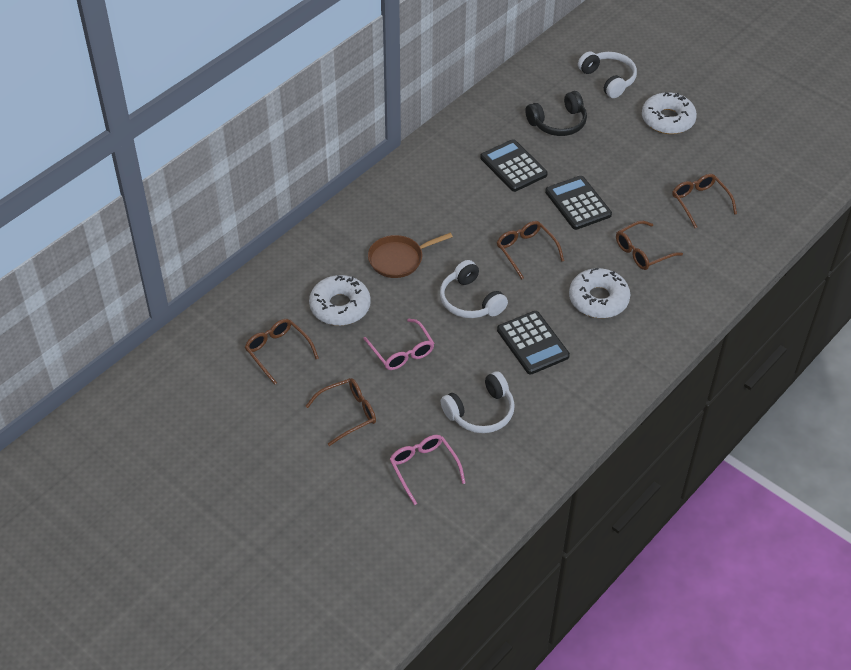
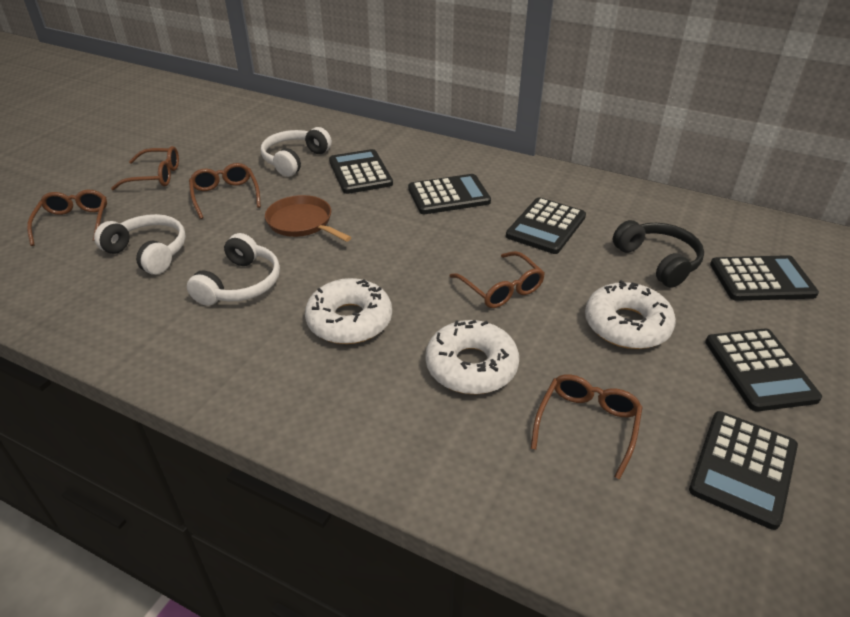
black calculator: 3 -> 6
pink glasses: 2 -> 0

